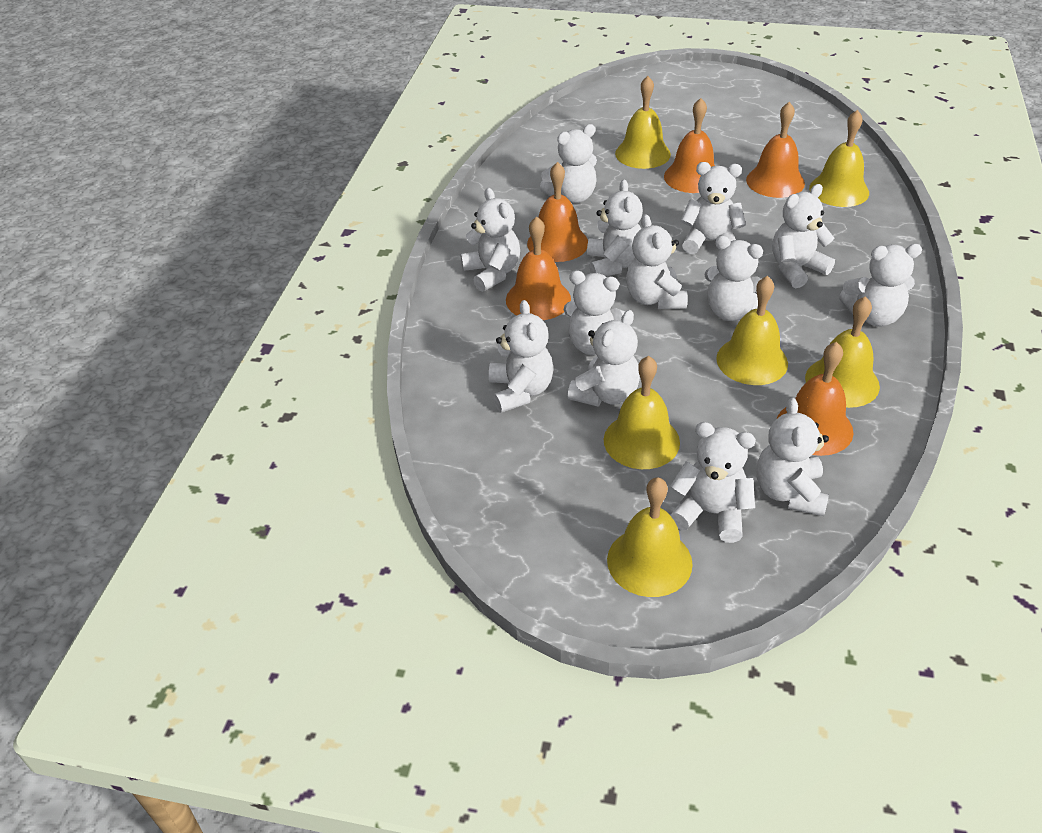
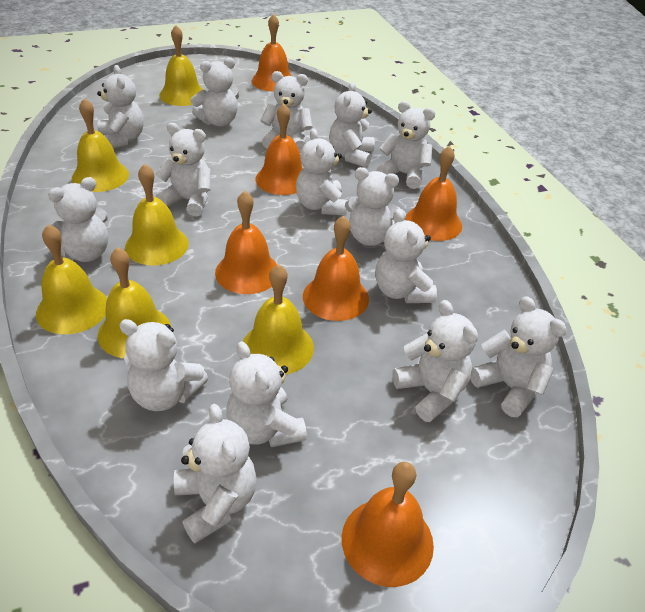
orange bell: 5 -> 6
white teddy bear: 13 -> 15

